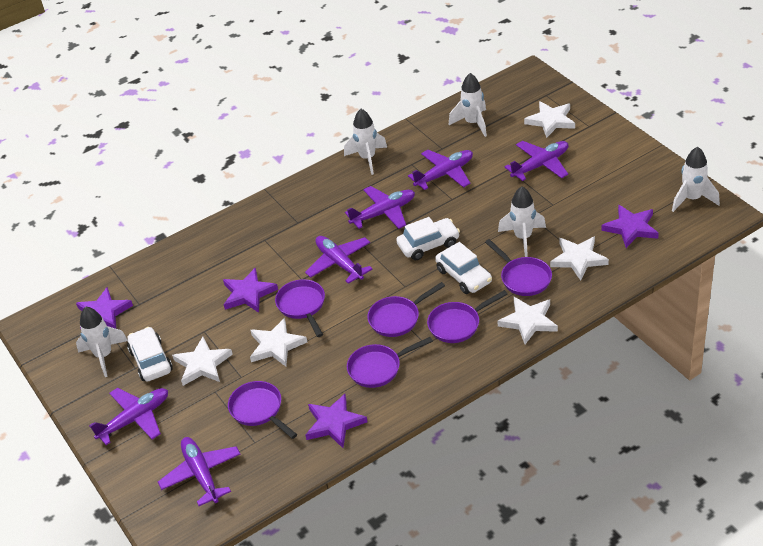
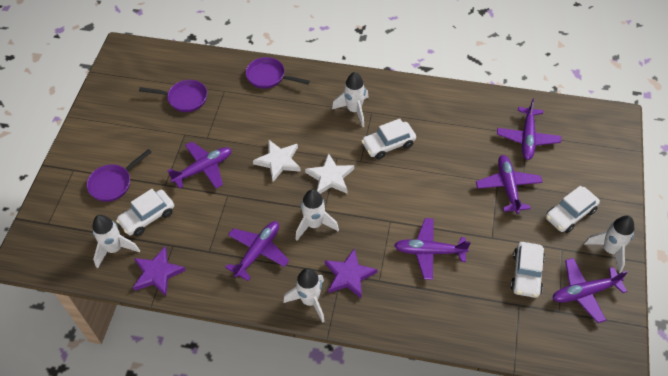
purple pan: 6 -> 3
purple star: 4 -> 2
white car: 3 -> 4
white star: 5 -> 2

